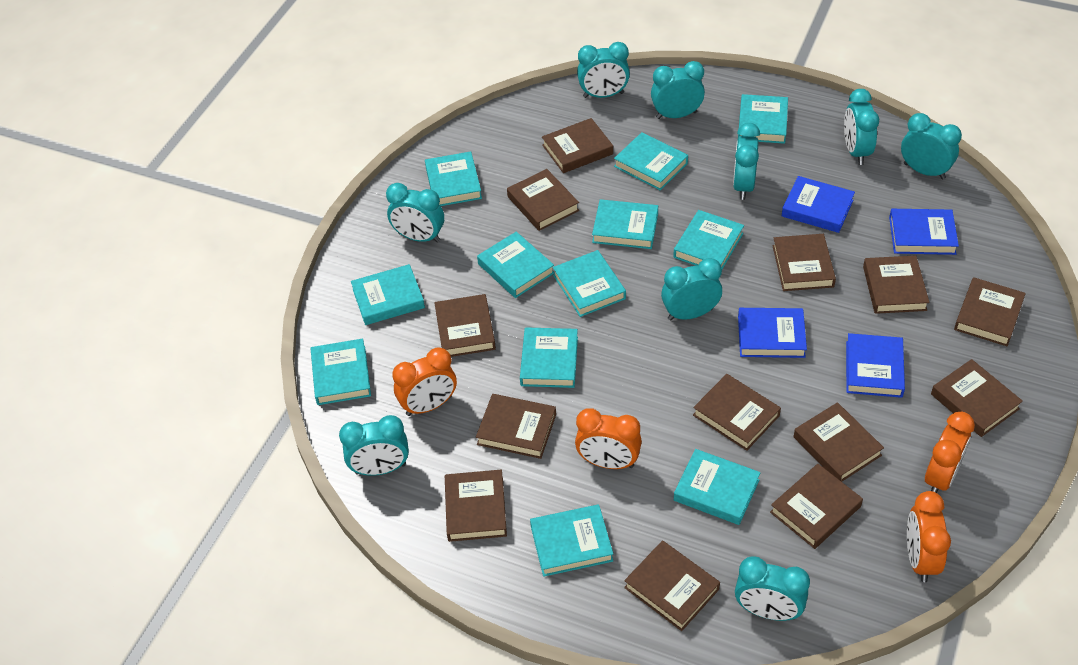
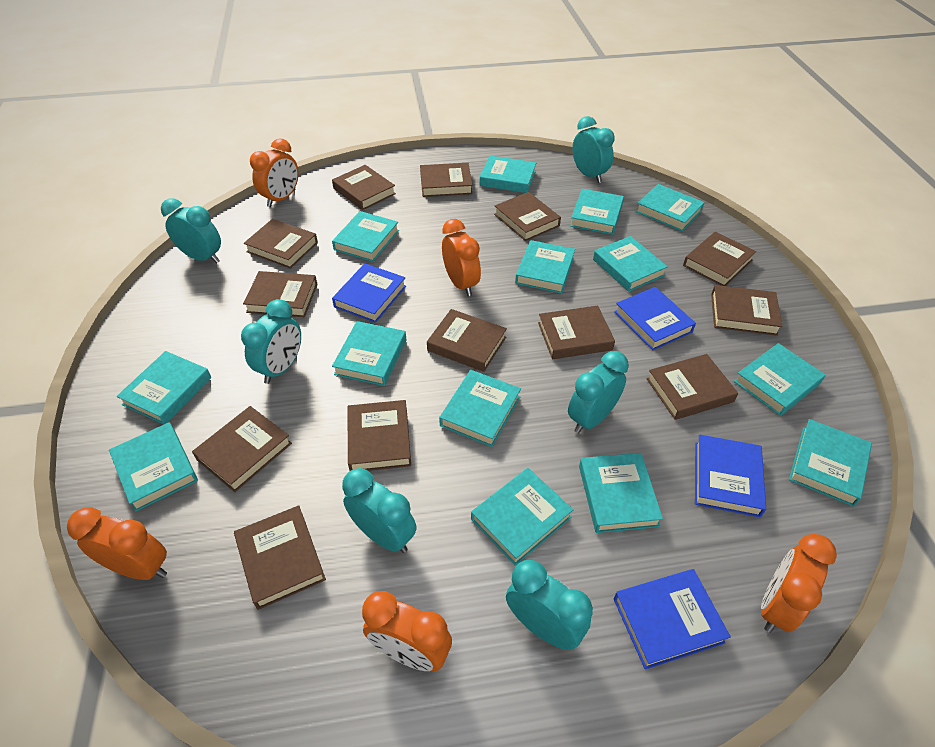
orange clock: 4 -> 5
turquoise book: 12 -> 14
turquoise clock: 9 -> 6

